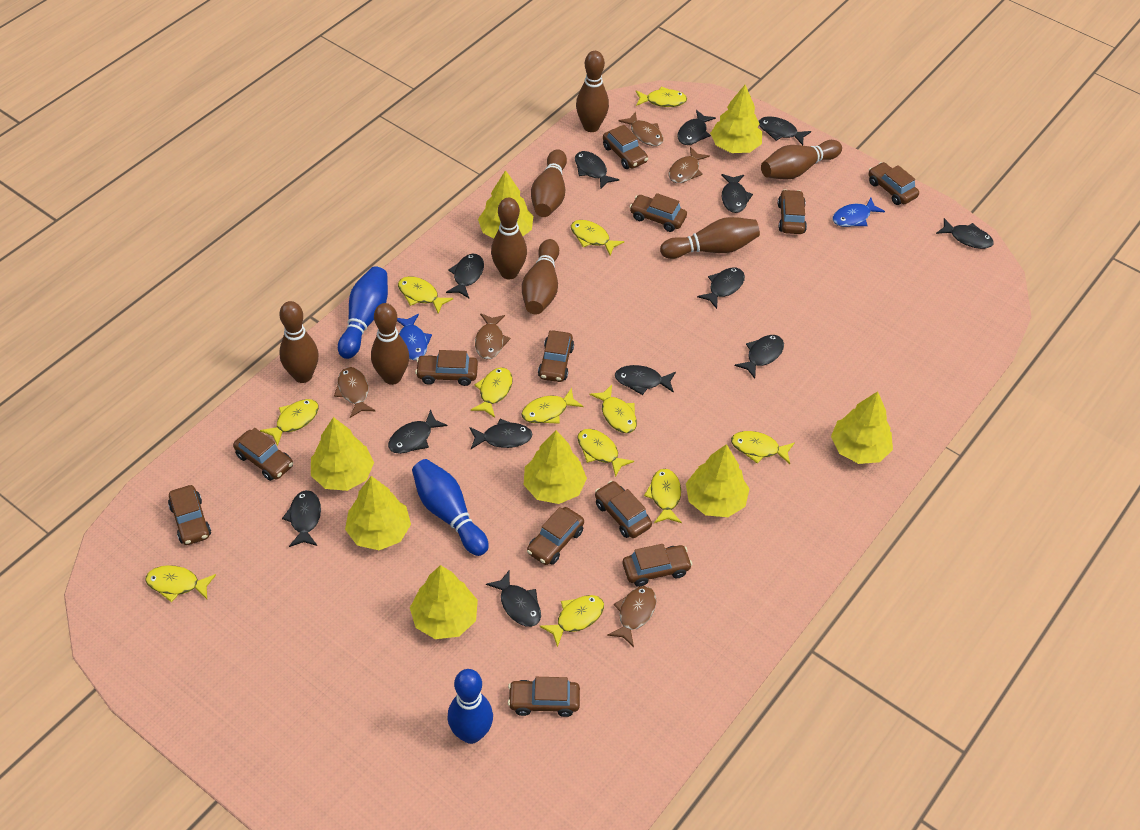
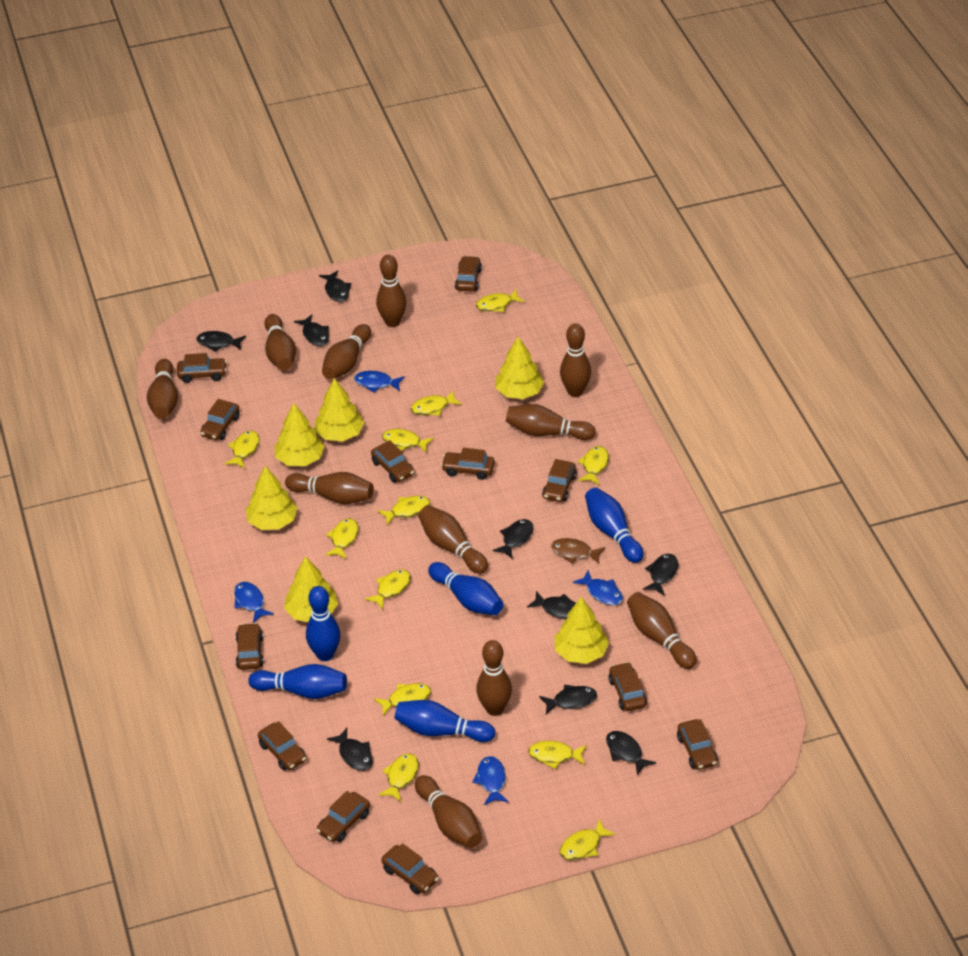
black fish: 13 -> 9
blue bowling pin: 3 -> 5
blue fish: 2 -> 4
brown bowling pin: 8 -> 11
brown fish: 5 -> 1
yellow tree: 8 -> 6

